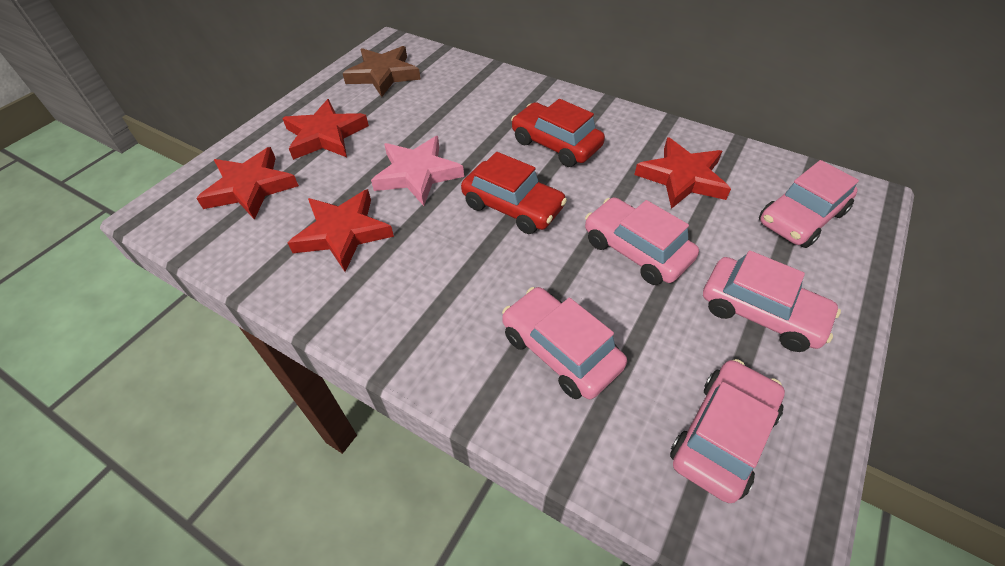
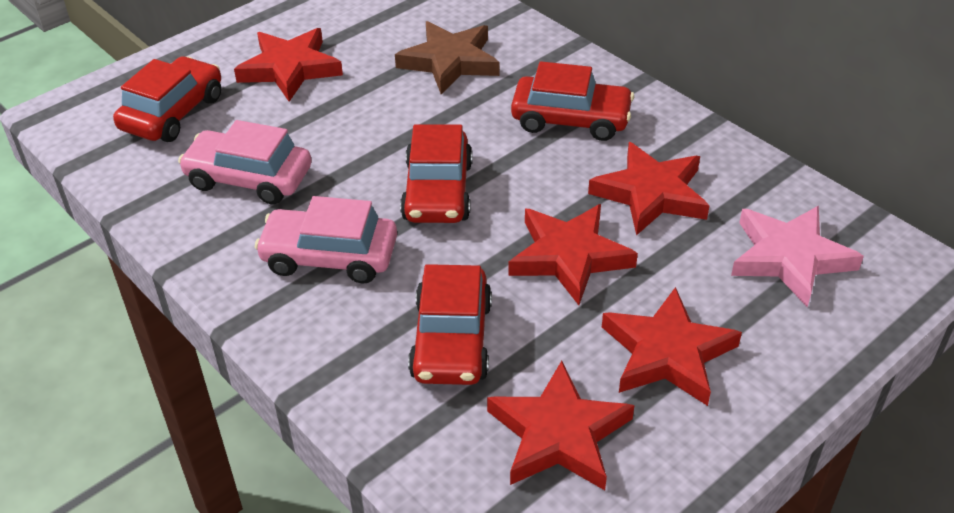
pink car: 5 -> 2
red car: 2 -> 4
red star: 4 -> 5

